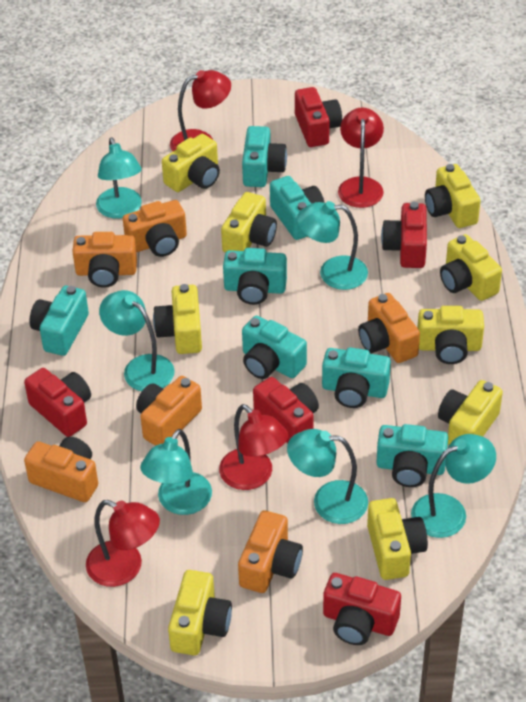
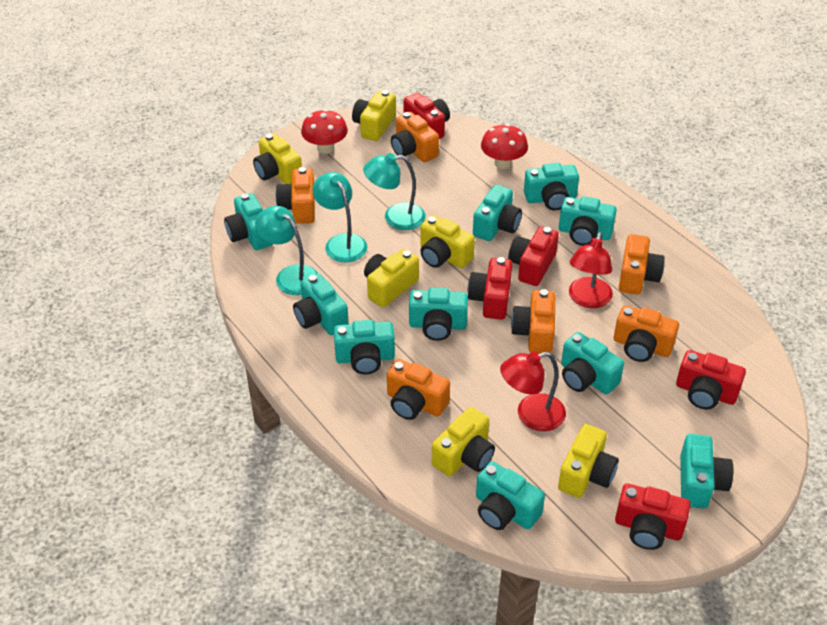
red lamp: 4 -> 2
red mushroom: 0 -> 2
turquoise camera: 7 -> 10
turquoise lamp: 6 -> 3
yellow camera: 9 -> 6

